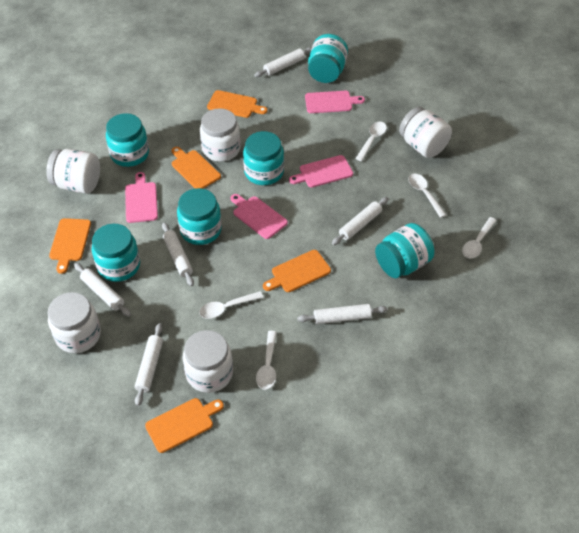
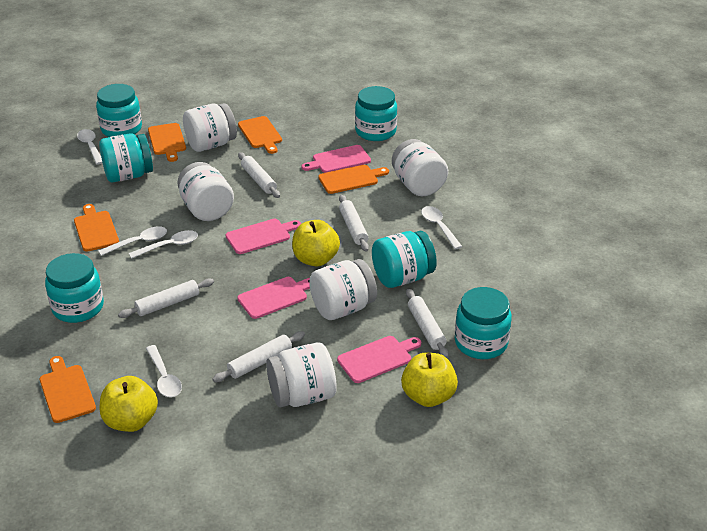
white rolling pin: 6 -> 5
yellow apple: 0 -> 3

